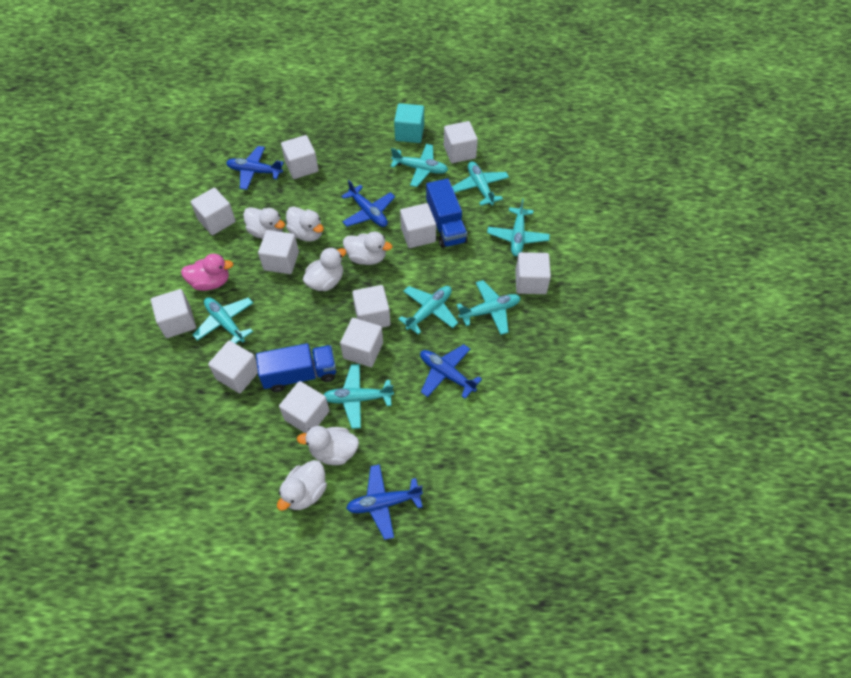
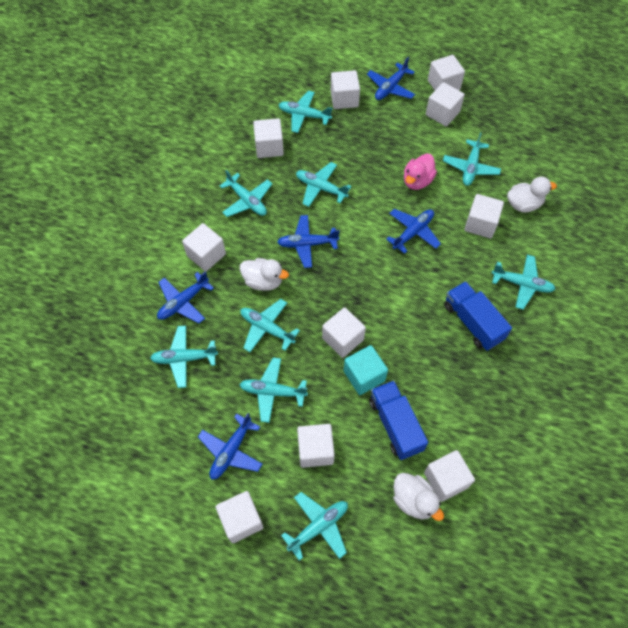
blue plane: 4 -> 5
turquoise plane: 7 -> 9
white cube: 11 -> 10
white duck: 6 -> 3

